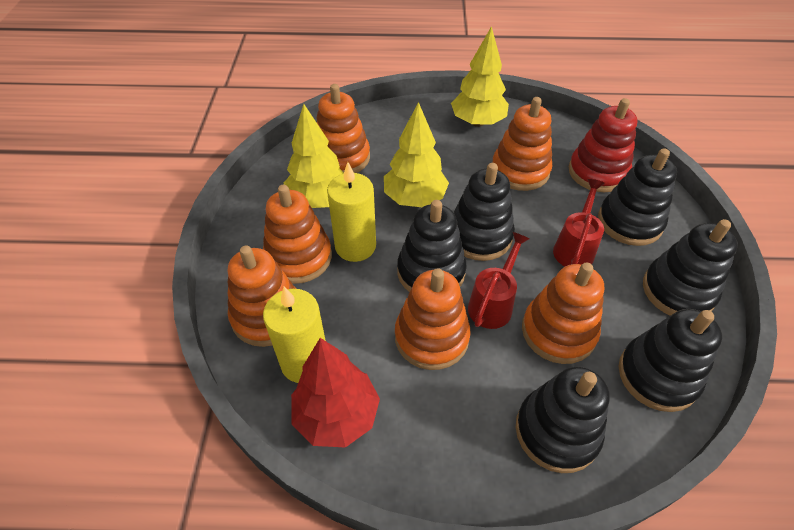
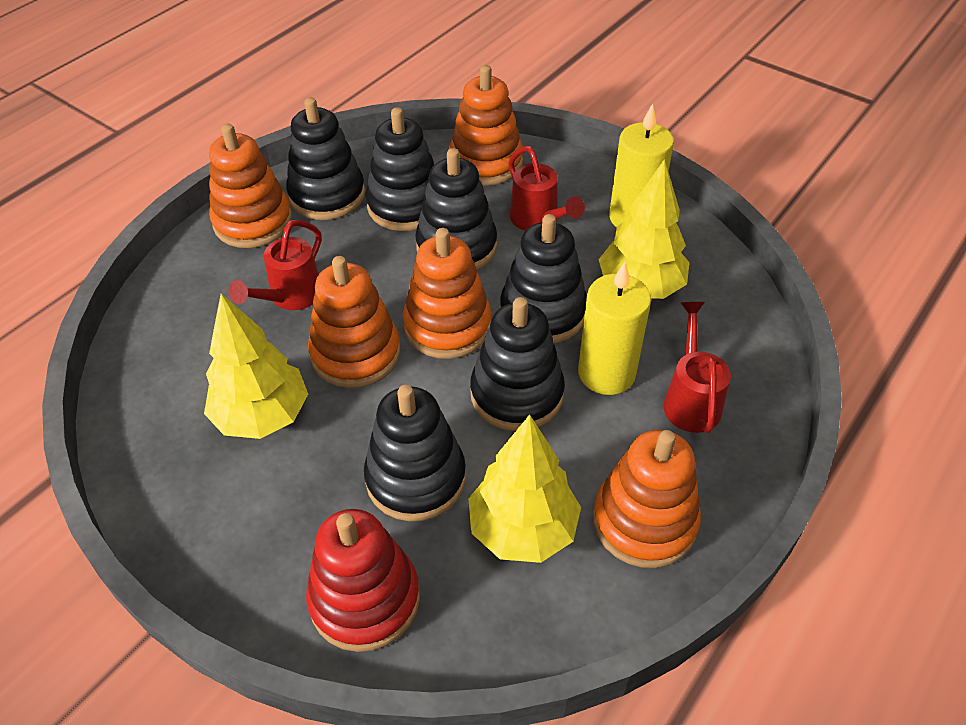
orange stacking toy: 6 -> 5
red tree: 1 -> 0
red watering can: 2 -> 3

